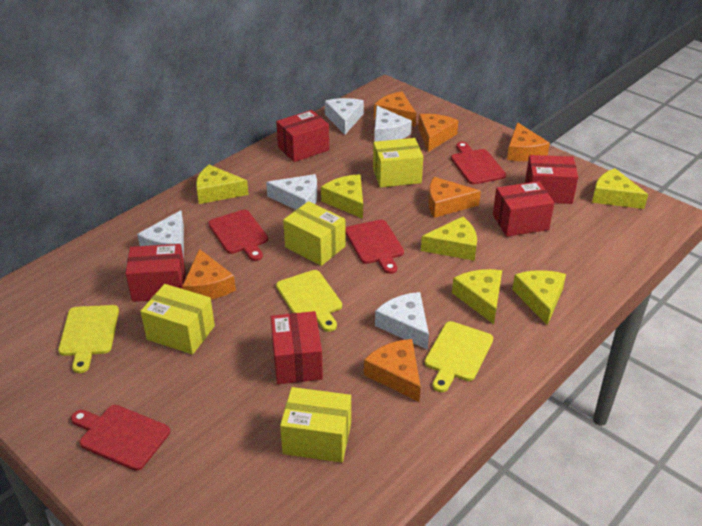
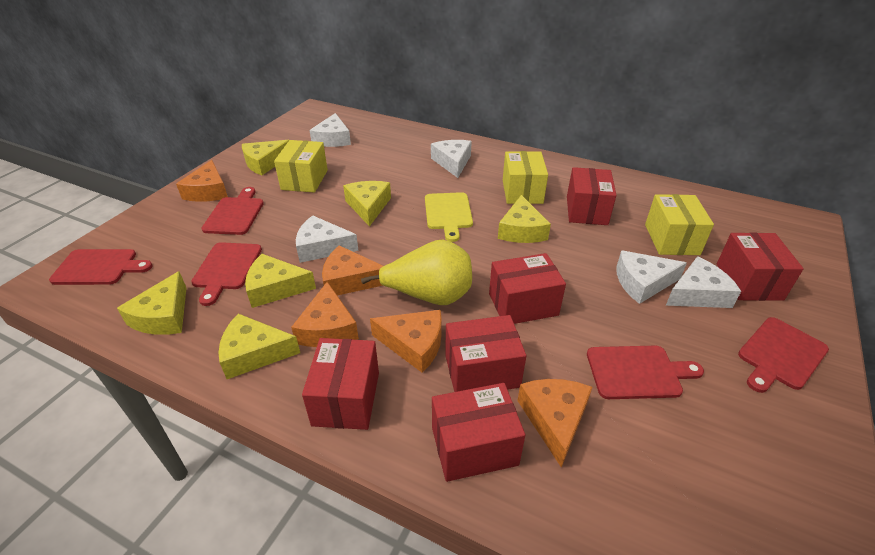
orange cheese: 6 -> 5
red box: 5 -> 6
red cutting board: 4 -> 5
yellow box: 4 -> 3
yellow cutting board: 3 -> 1
yellow pear: 0 -> 1

